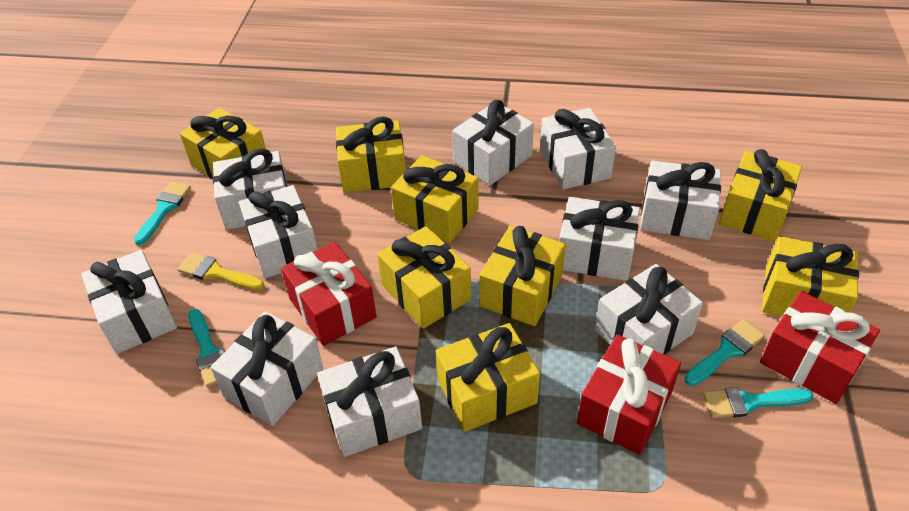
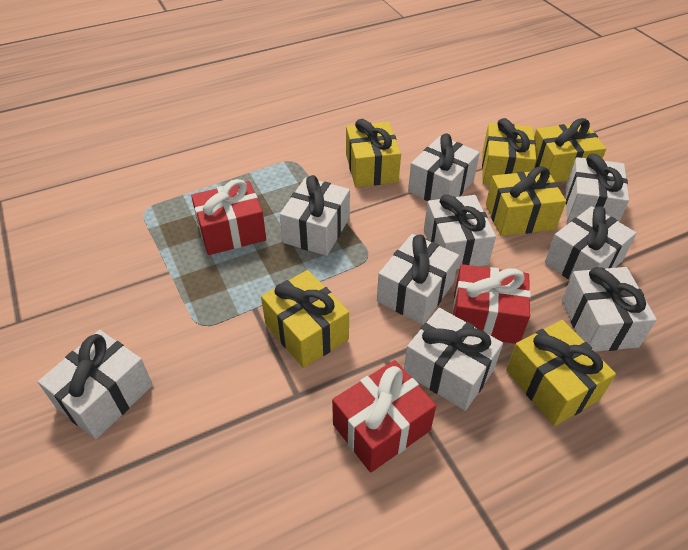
turquoise brush: 4 -> 0
white gift: 10 -> 9
yellow brush: 1 -> 0
yellow gift: 8 -> 6

